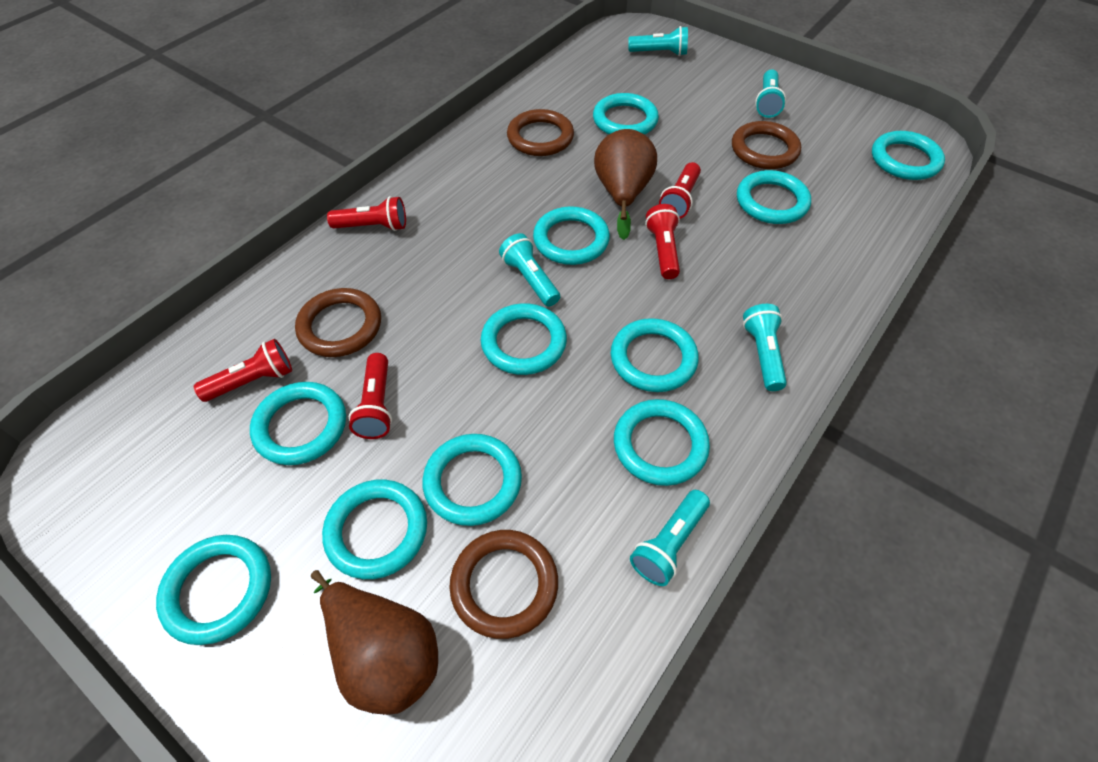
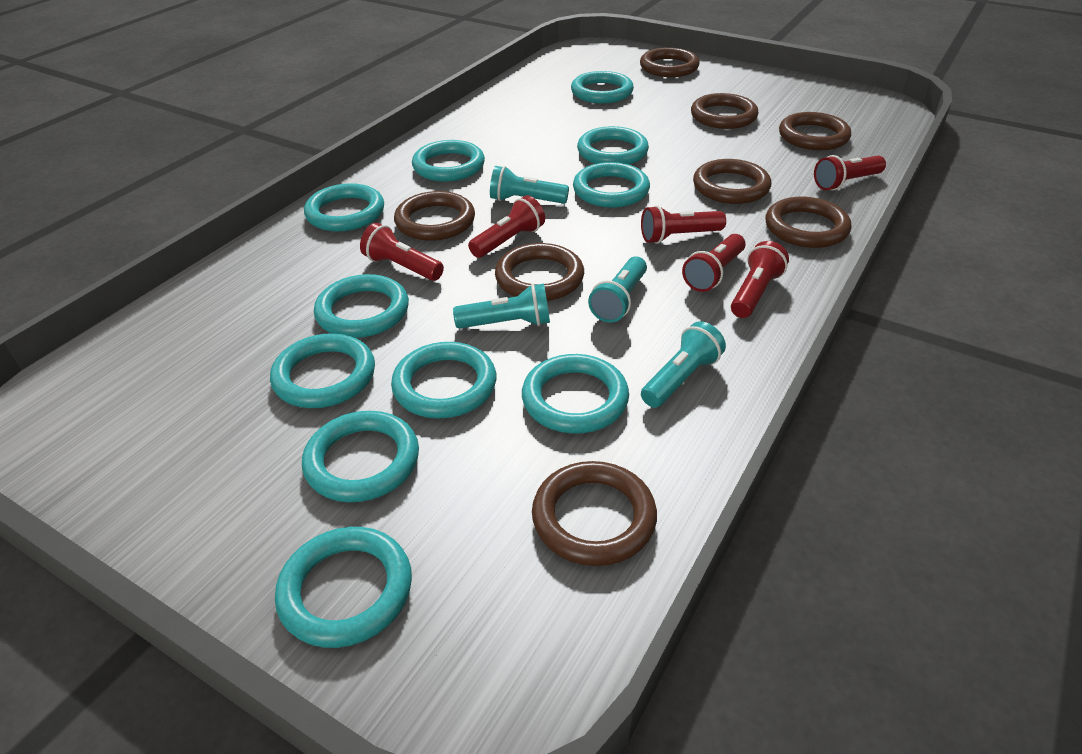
brown pear: 2 -> 0
brown ring: 4 -> 8
red flashlight: 5 -> 6
turquoise flashlight: 5 -> 4

